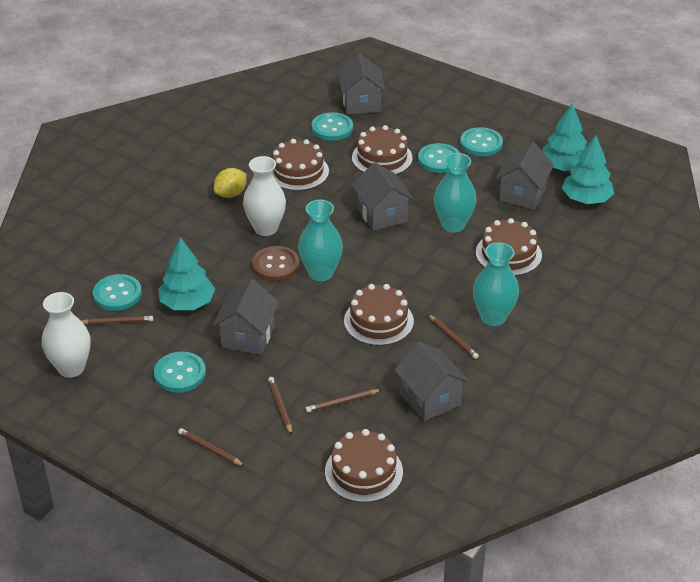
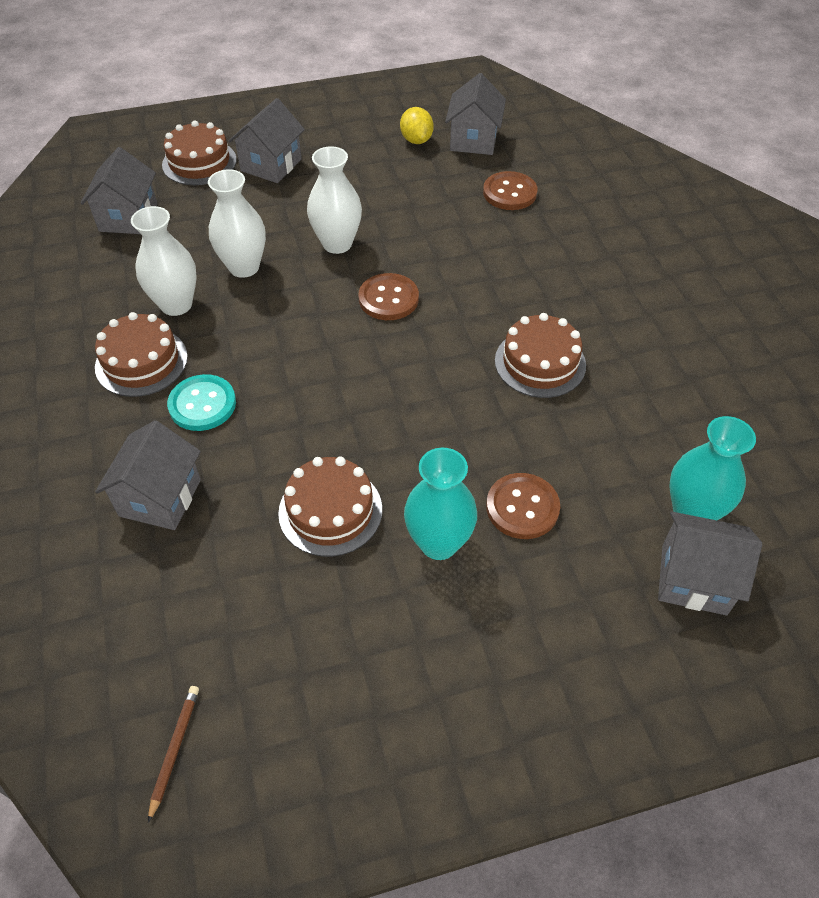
brown button: 1 -> 3
brown cake: 5 -> 4
brown pencil: 5 -> 1
turquoise button: 5 -> 1
turquoise tree: 3 -> 0
turquoise vase: 3 -> 2
white vase: 2 -> 3

